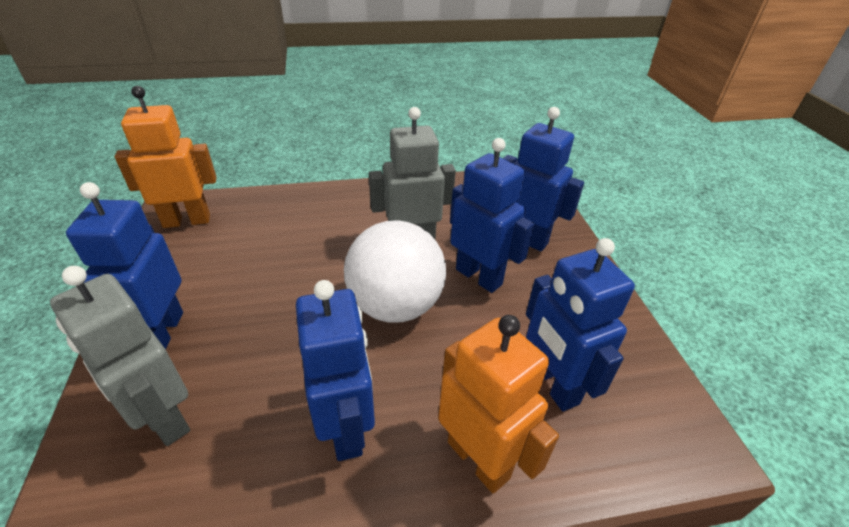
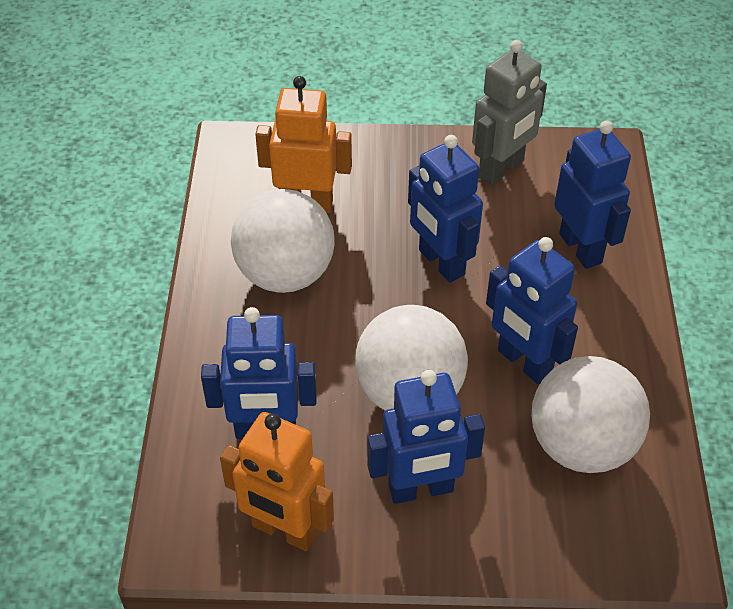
grey robot: 2 -> 1
white ball: 1 -> 3

